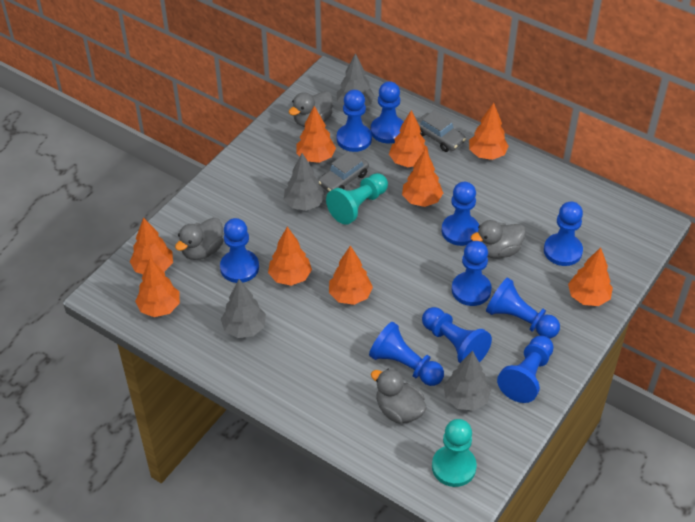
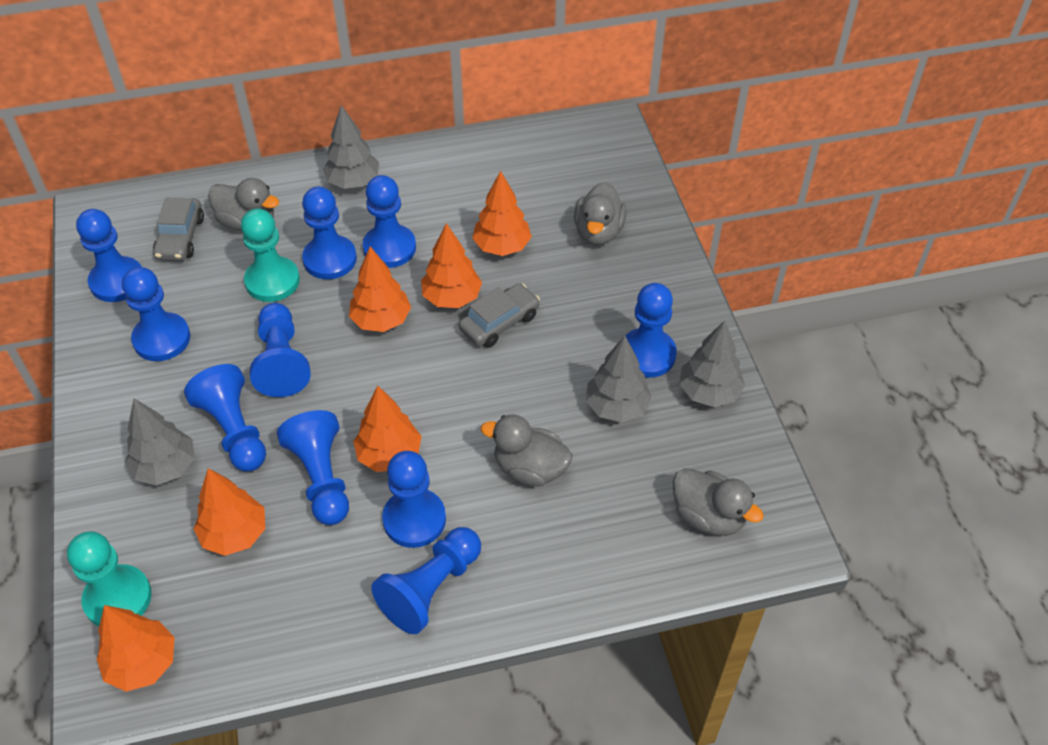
orange tree: 9 -> 6

